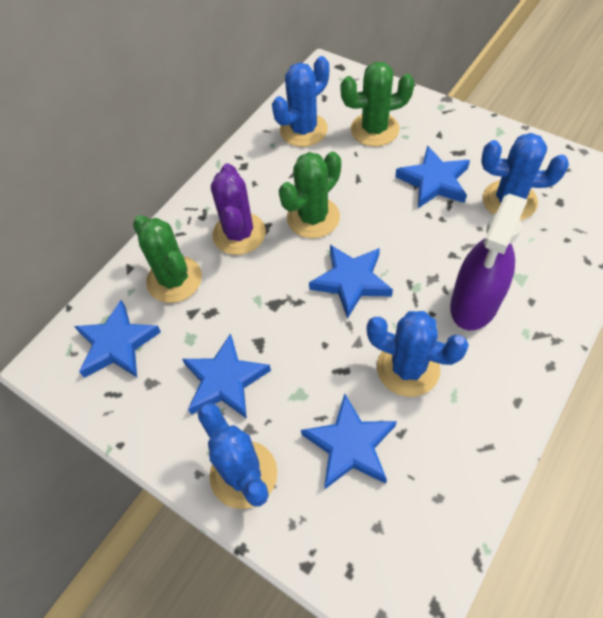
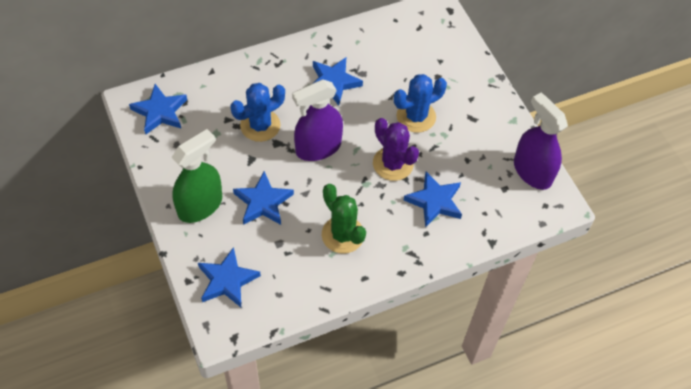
blue cactus: 4 -> 2
green cactus: 3 -> 1
green spray bottle: 0 -> 1
purple spray bottle: 1 -> 2

